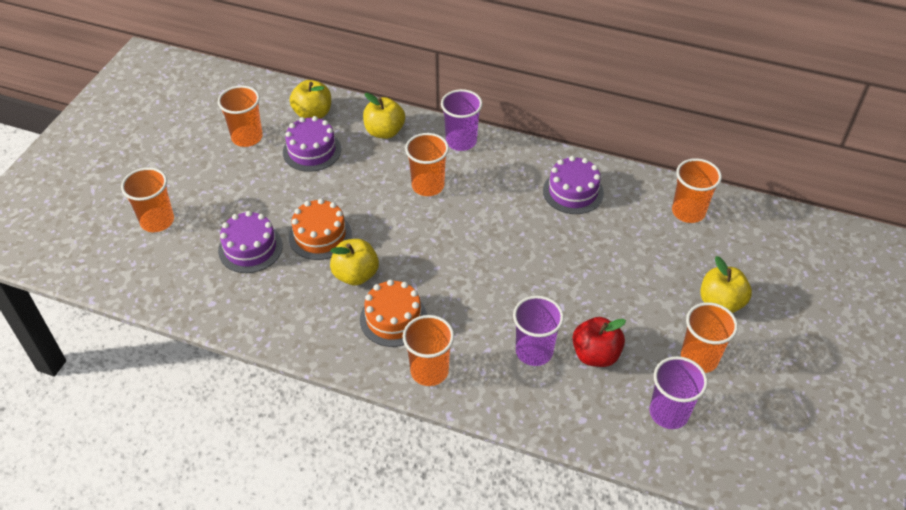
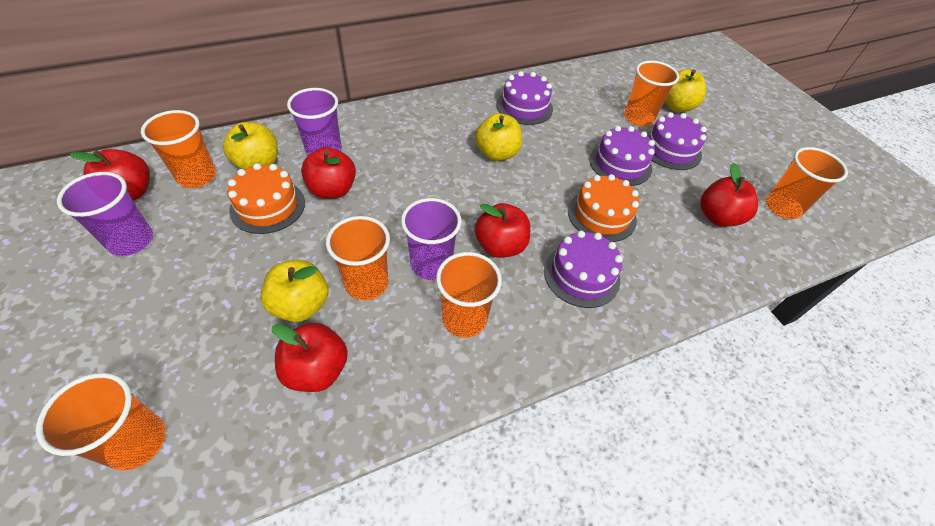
purple cake: 3 -> 4
red apple: 1 -> 5

